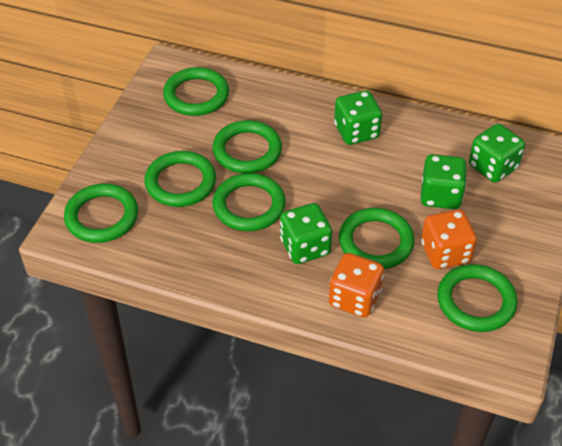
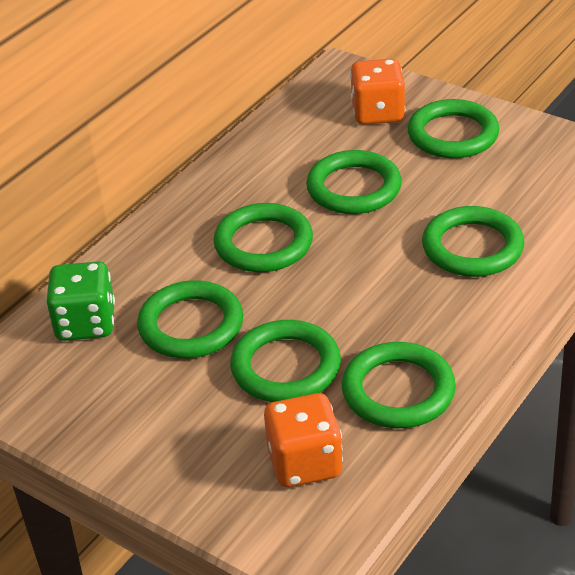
green dice: 4 -> 1

